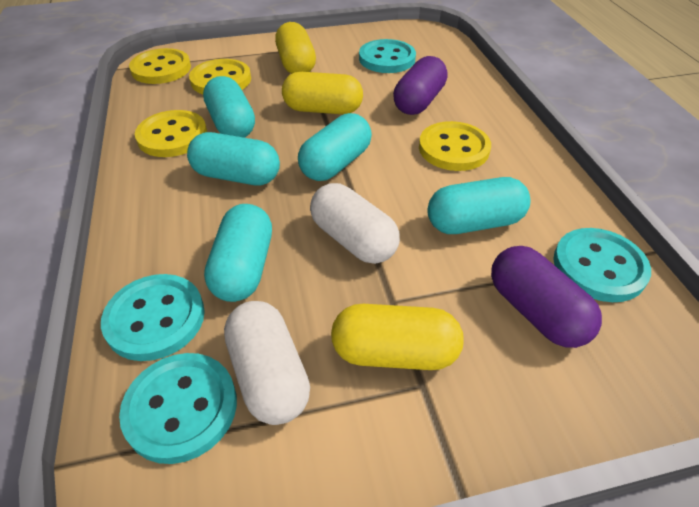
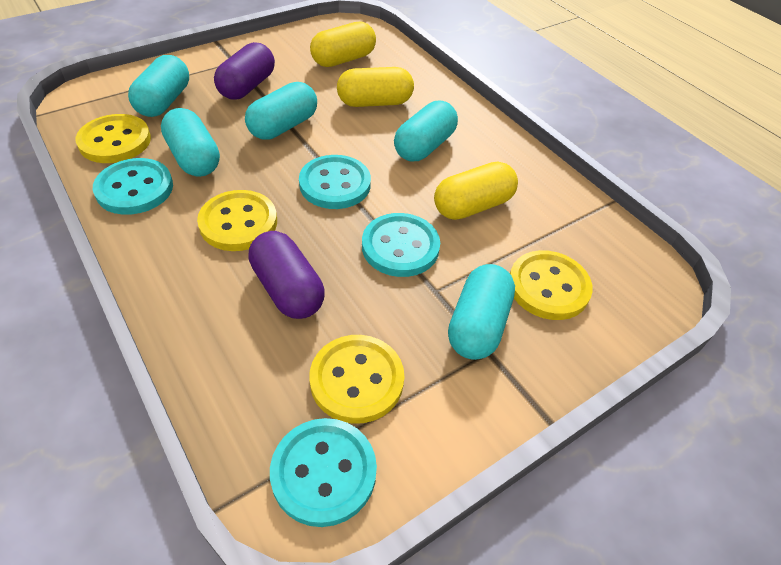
white capsule: 2 -> 0

